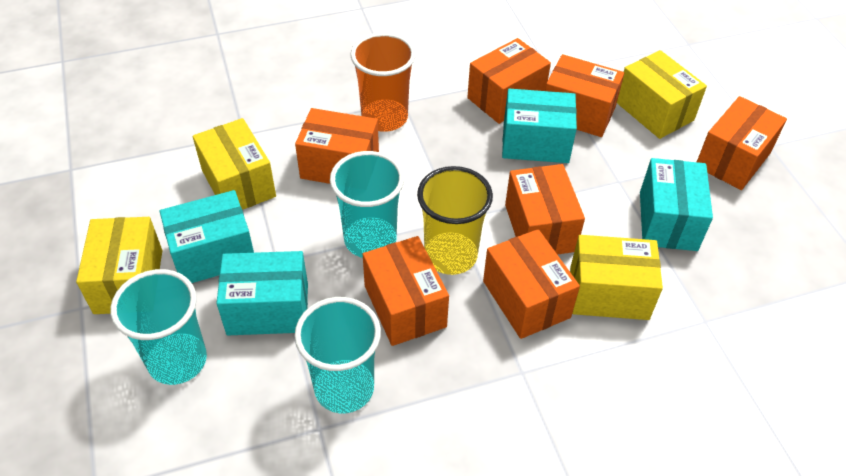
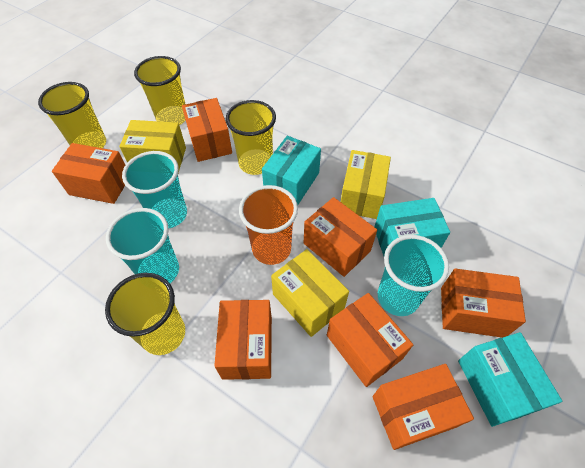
turquoise box: 4 -> 3
yellow box: 4 -> 3
yellow cup: 1 -> 4

